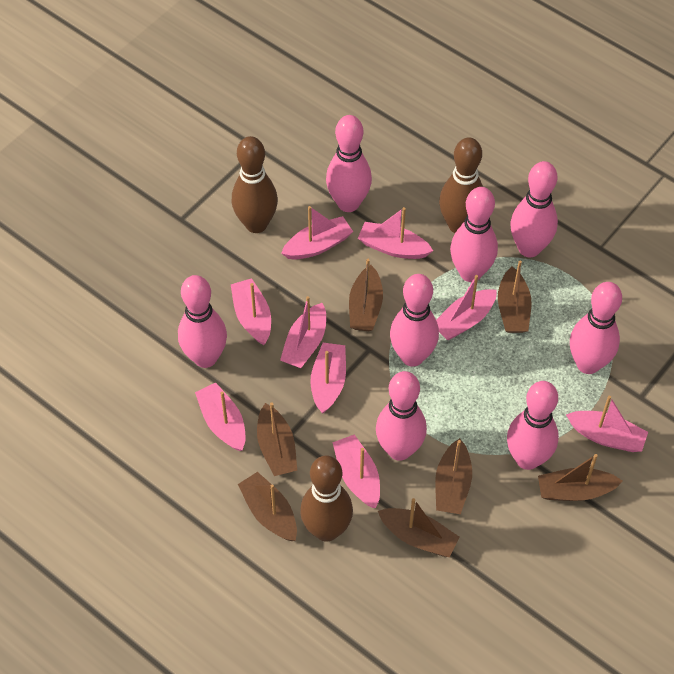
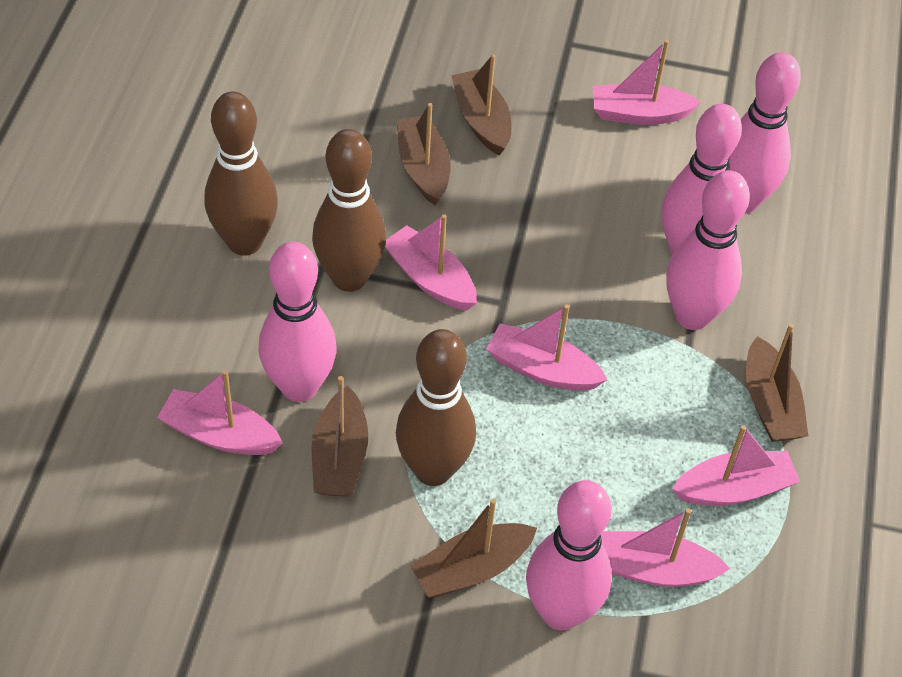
brown boat: 7 -> 5
pink boat: 9 -> 6
pink bowling pin: 8 -> 5

